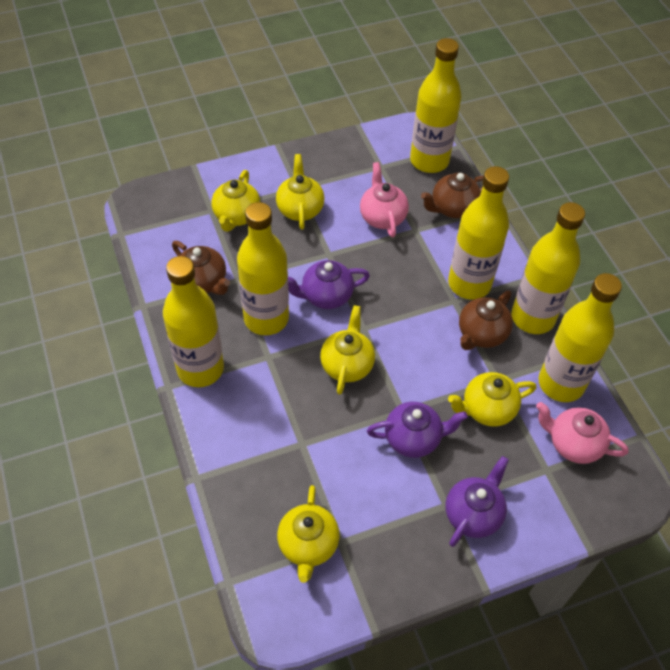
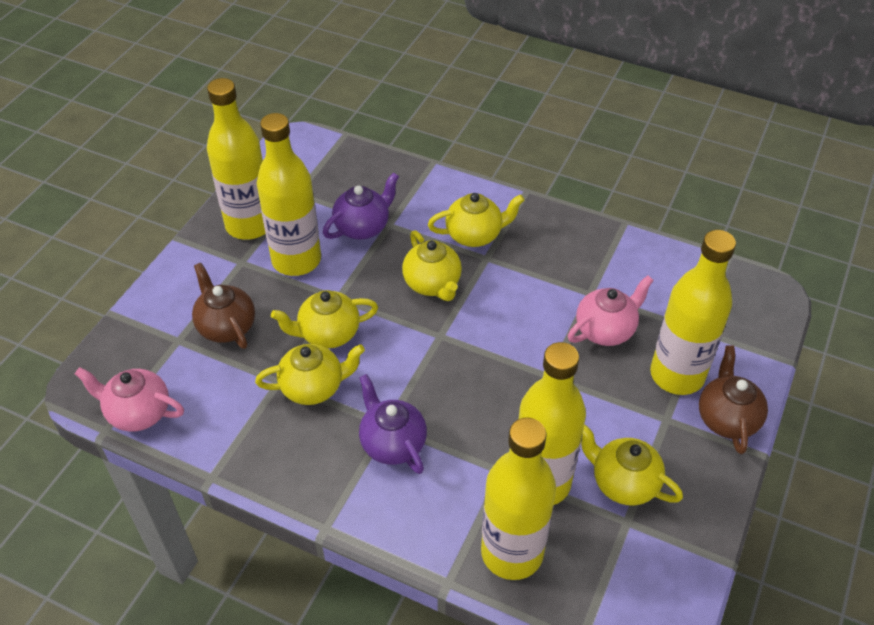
brown teapot: 3 -> 2
purple teapot: 3 -> 2
yellow bottle: 6 -> 5

